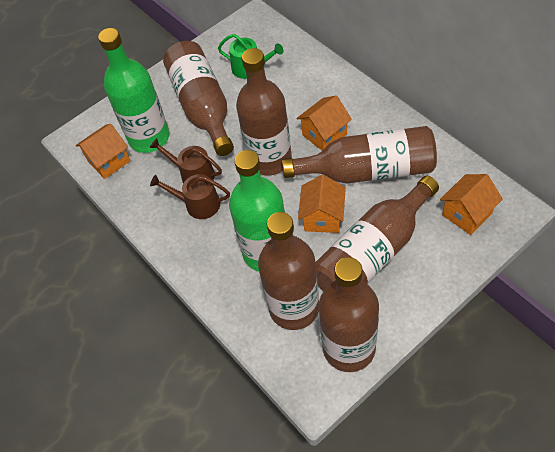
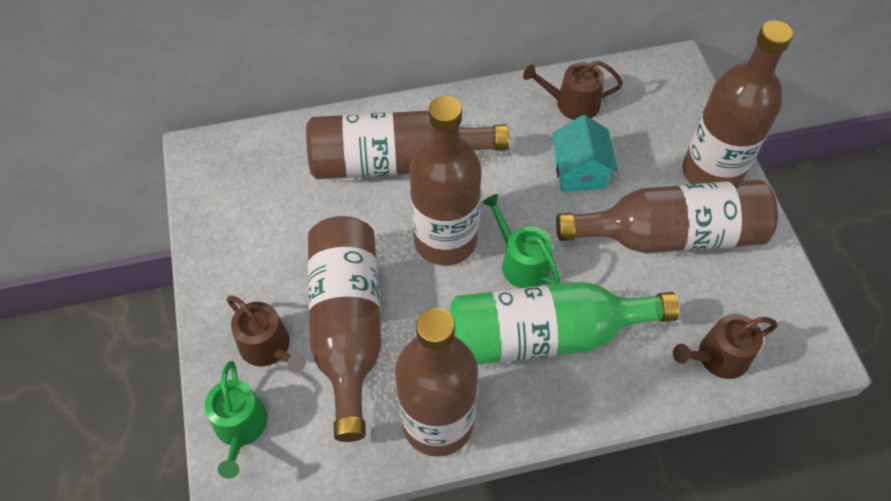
brown watering can: 2 -> 3
green bottle: 2 -> 1
green watering can: 1 -> 2
orange house: 4 -> 0
turquoise house: 0 -> 1

